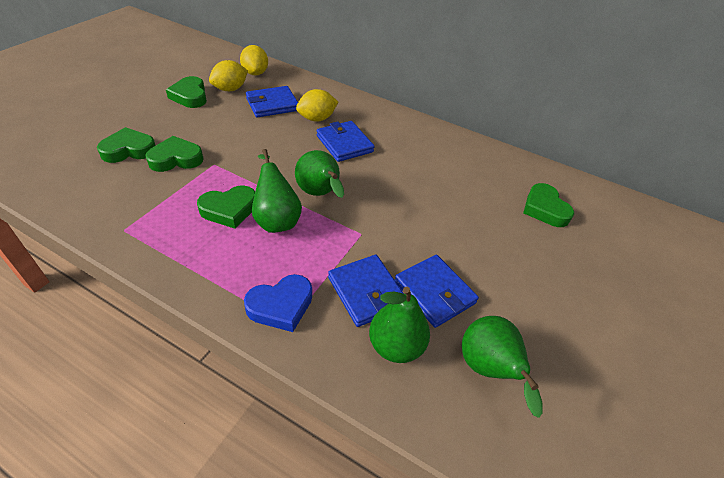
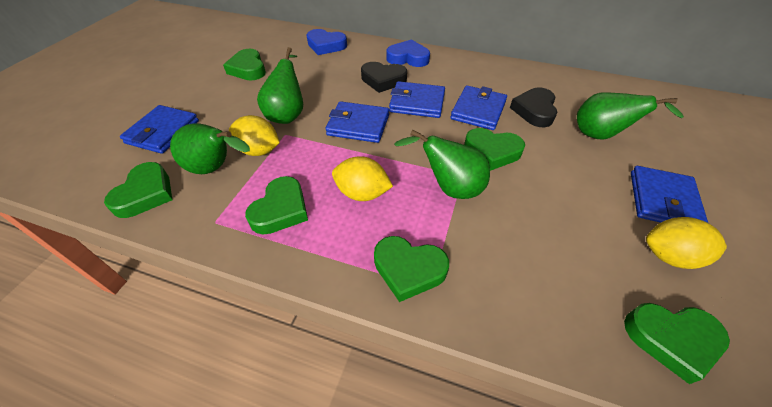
black heart: 0 -> 2
blue heart: 1 -> 2
blue wallet: 4 -> 5
green heart: 5 -> 6

